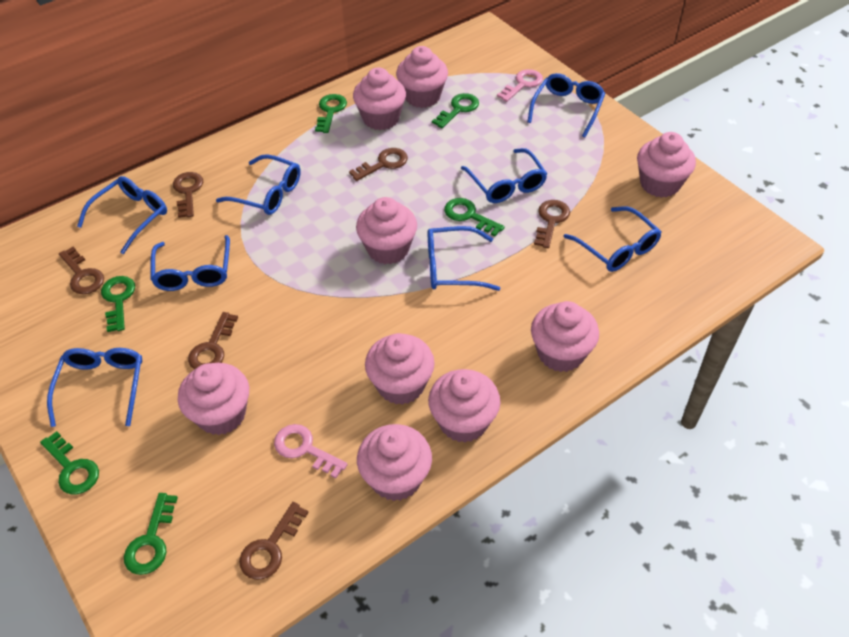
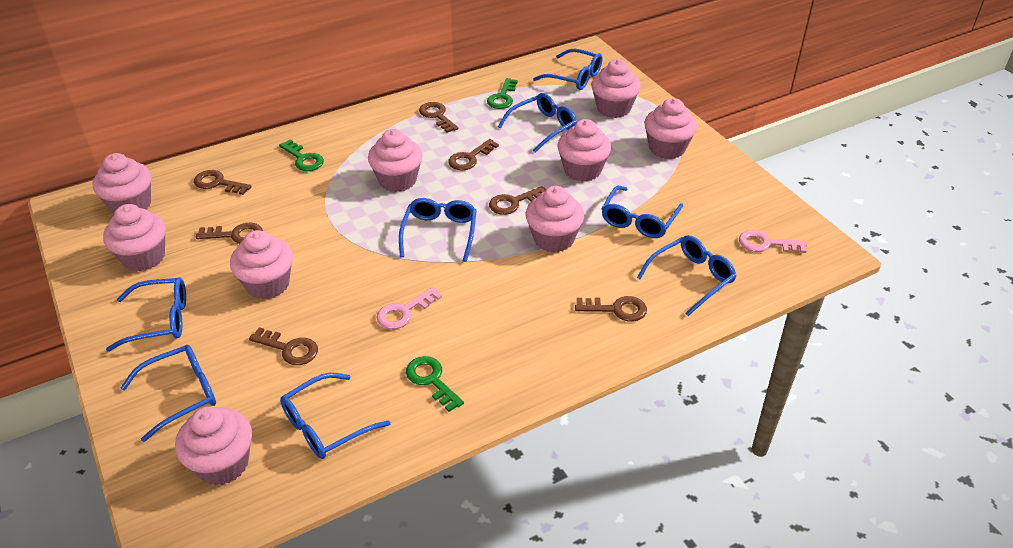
brown key: 6 -> 7
green key: 6 -> 3

